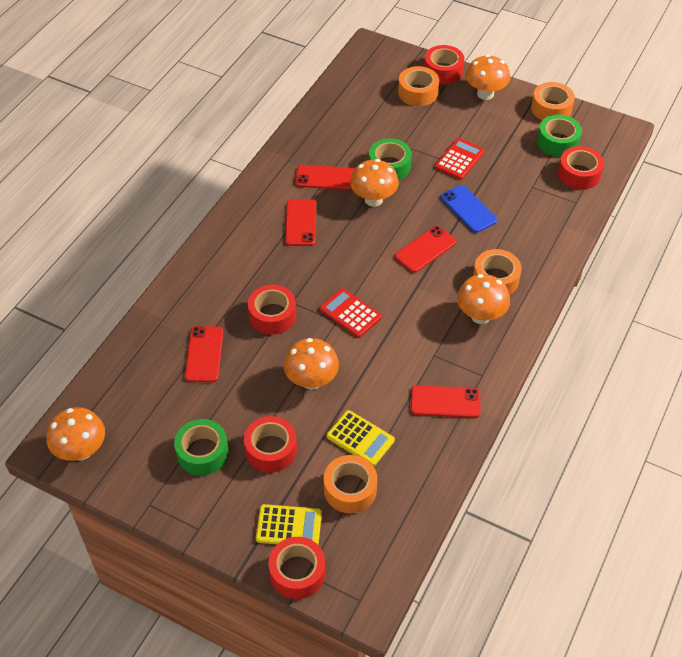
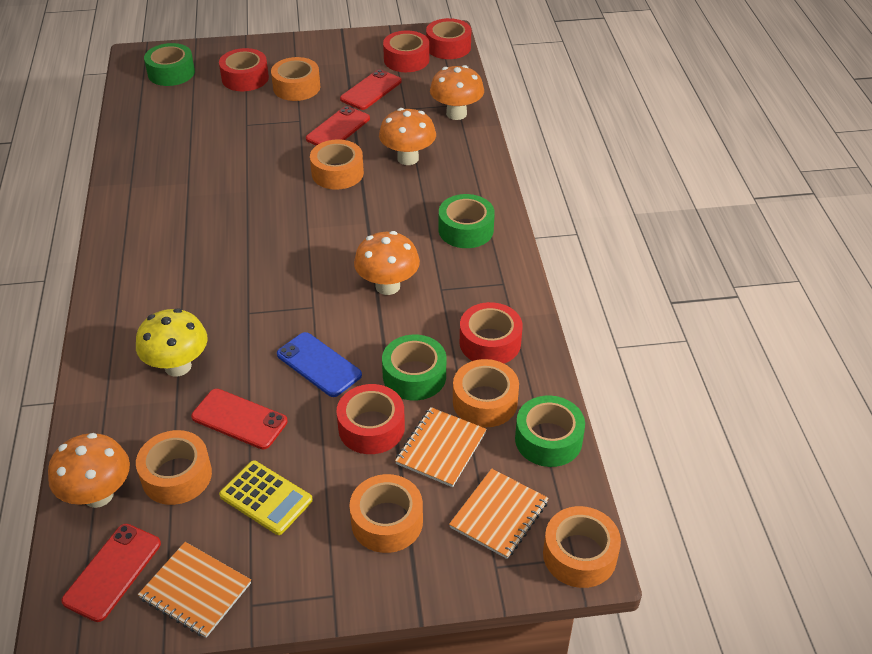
green tape: 3 -> 4
orange mushroom: 5 -> 4
orange notebook: 0 -> 3
orange tape: 4 -> 6
red calculator: 2 -> 0
red phone: 5 -> 4
yellow calculator: 2 -> 1
yellow mushroom: 0 -> 1

